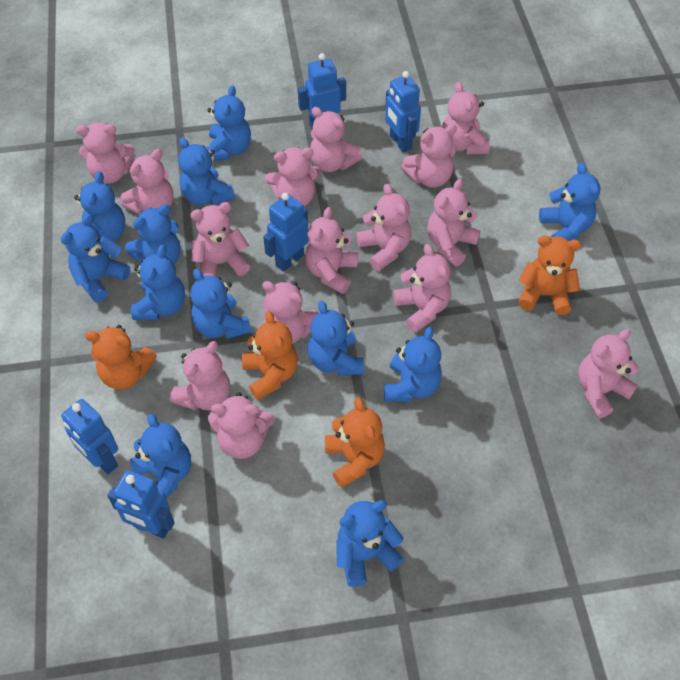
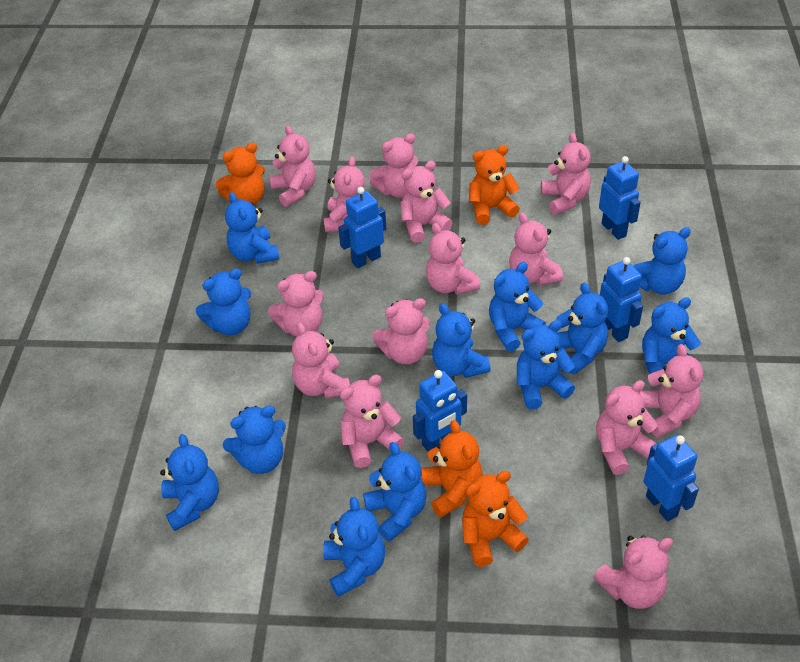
pink teddy bear: 15 -> 14

